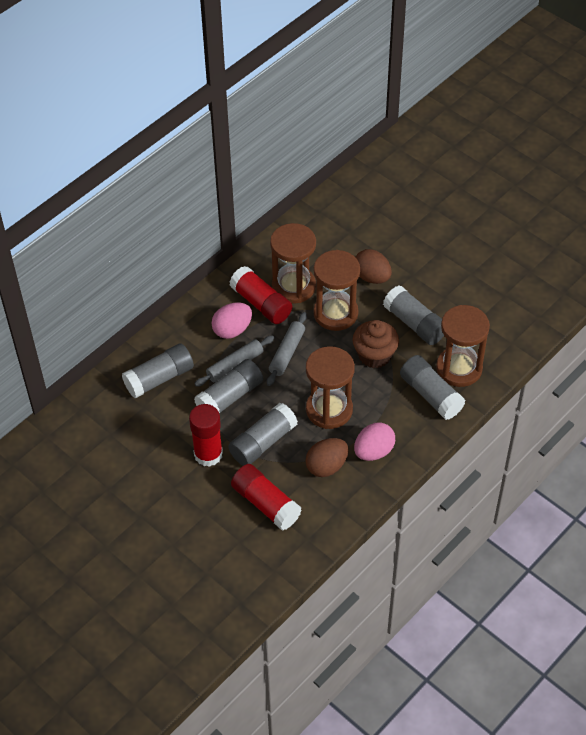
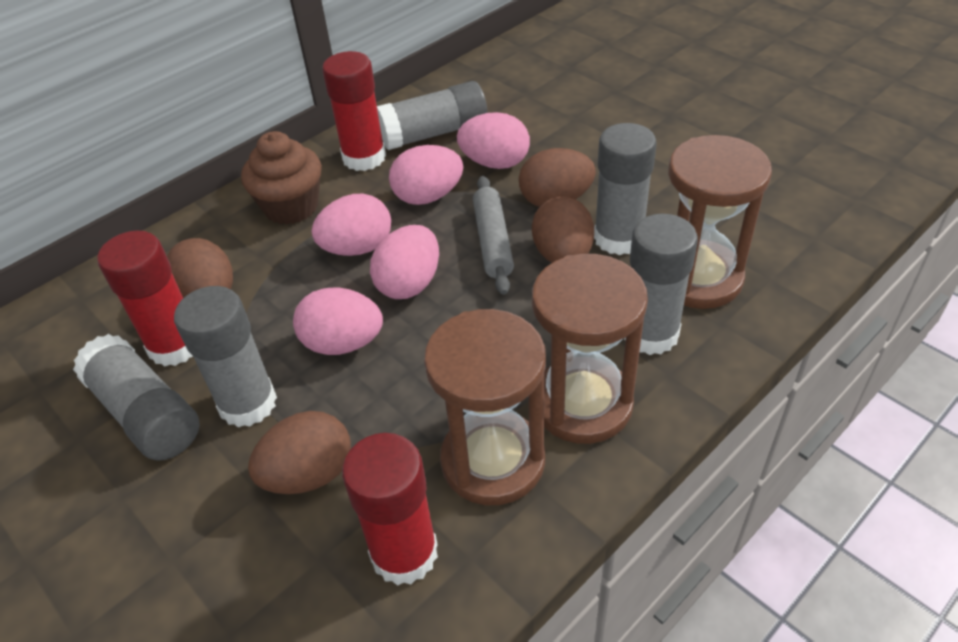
brown egg: 2 -> 4
brown hourglass: 4 -> 3
grey rolling pin: 2 -> 1
pink egg: 2 -> 5

